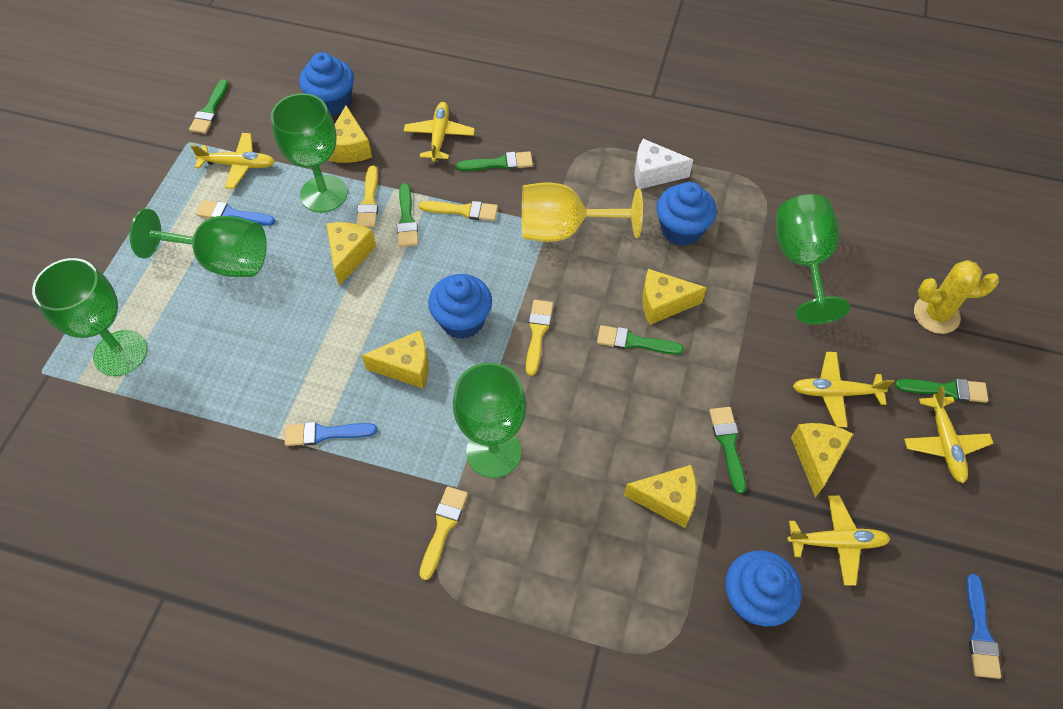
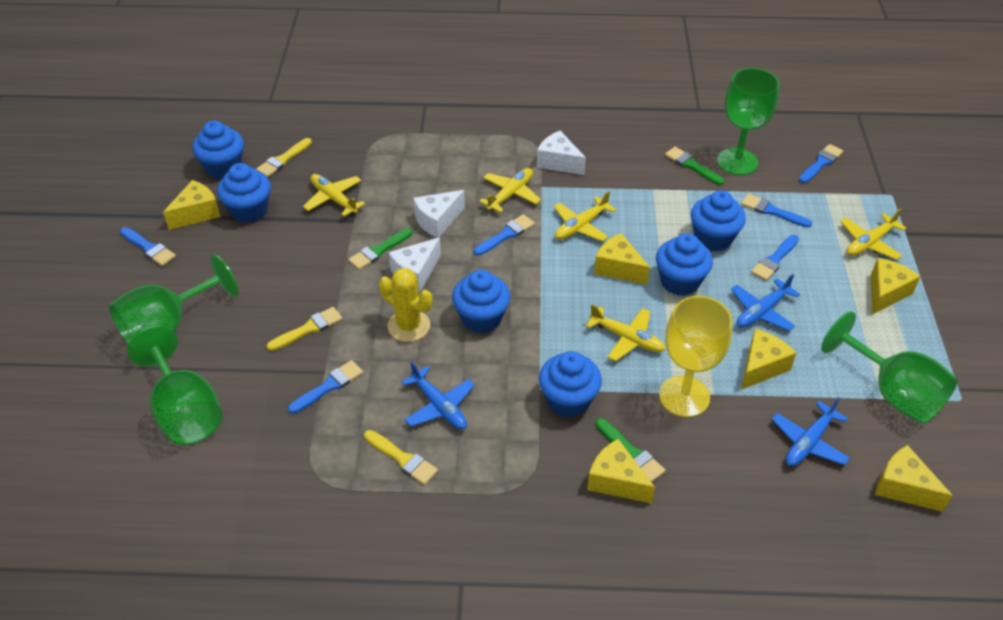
blue brush: 3 -> 6
blue cupcake: 4 -> 6
blue plane: 0 -> 3
green brush: 6 -> 3
green goblet: 5 -> 4
white cheese: 1 -> 3
yellow brush: 4 -> 3

